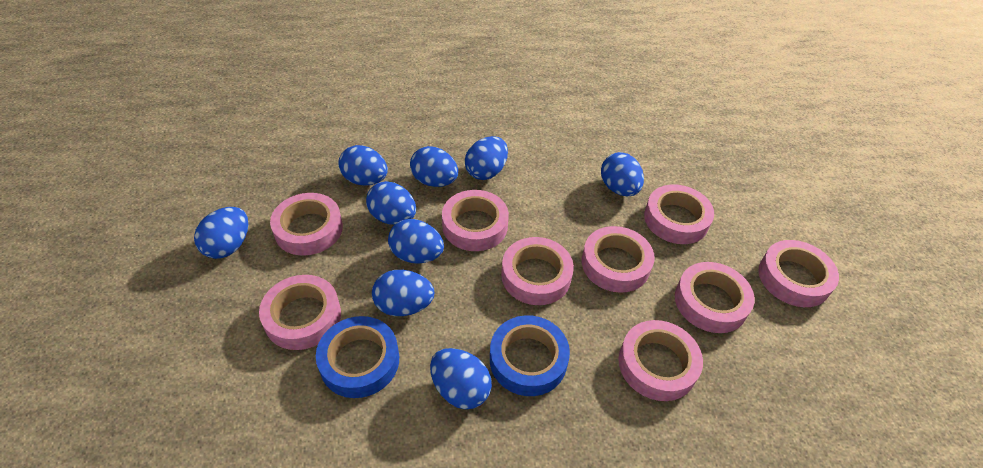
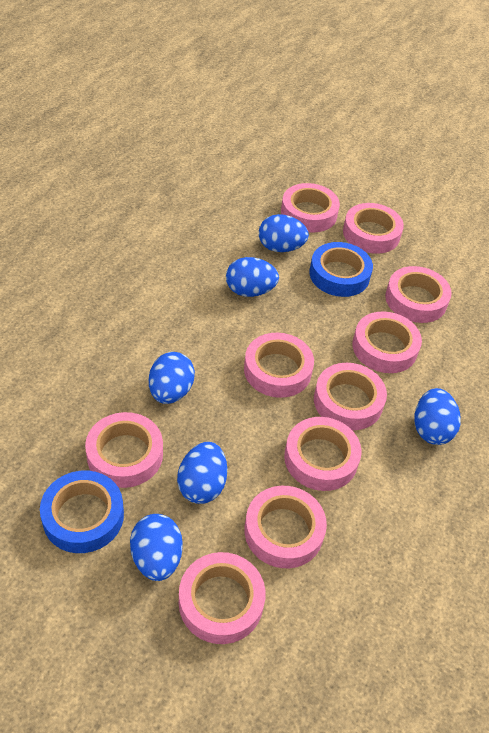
blue egg: 9 -> 6
pink tape: 9 -> 10

